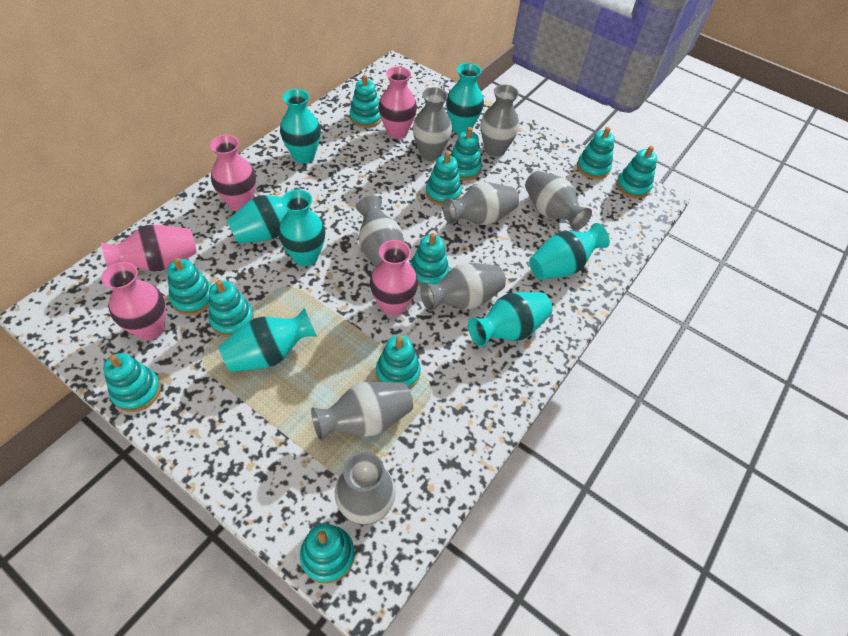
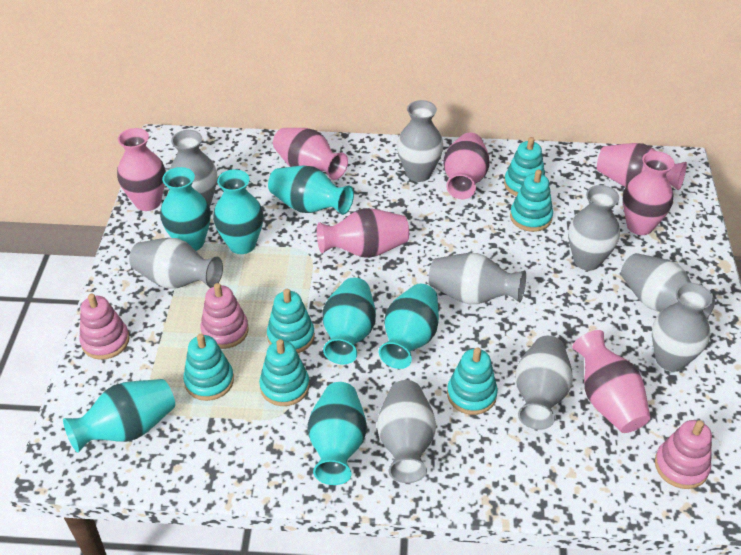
grey vase: 8 -> 9
pink stacking toy: 0 -> 3
pink vase: 5 -> 7
turquoise stacking toy: 11 -> 6

